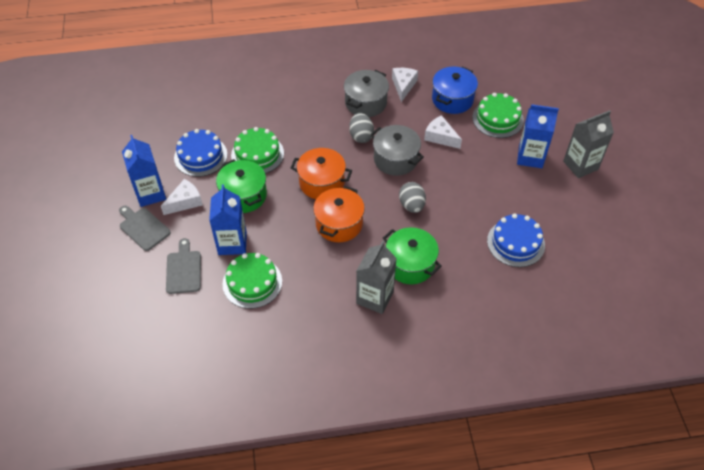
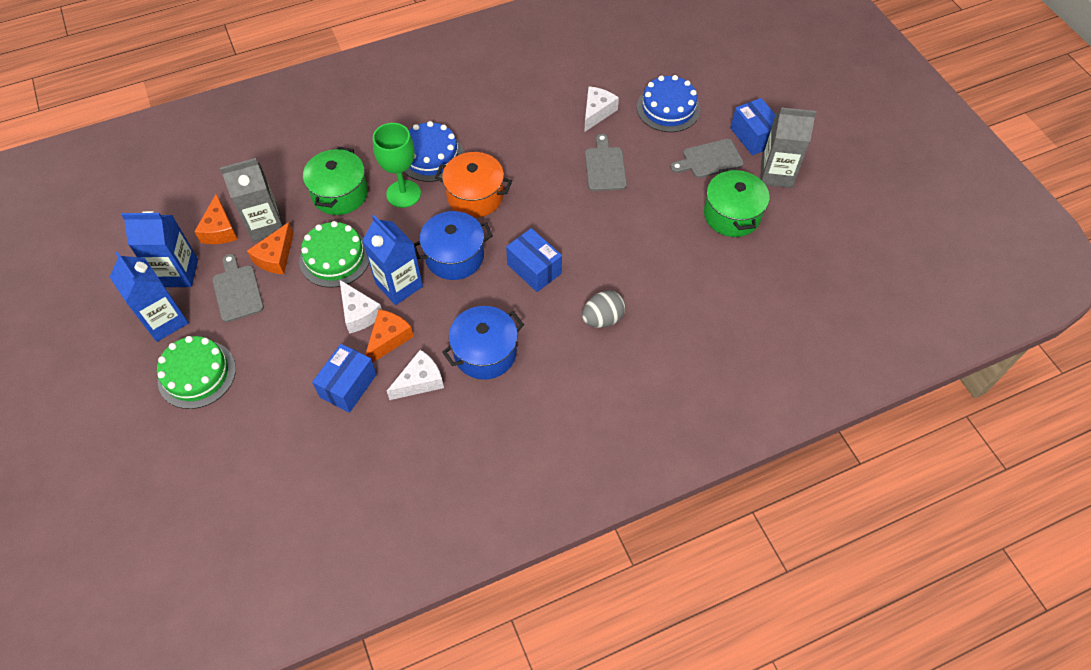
blue box: 0 -> 3
blue pot: 1 -> 2
green cake: 3 -> 2
green goblet: 0 -> 1
grey cutting board: 2 -> 3
grey egg: 2 -> 1
grey pot: 2 -> 0
orange cheese: 0 -> 3
orange pot: 2 -> 1

